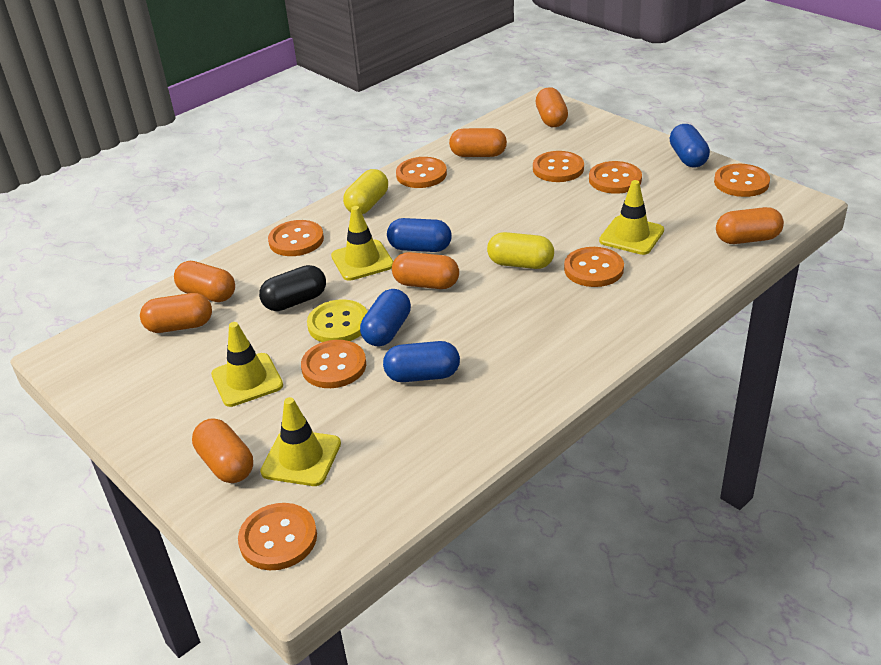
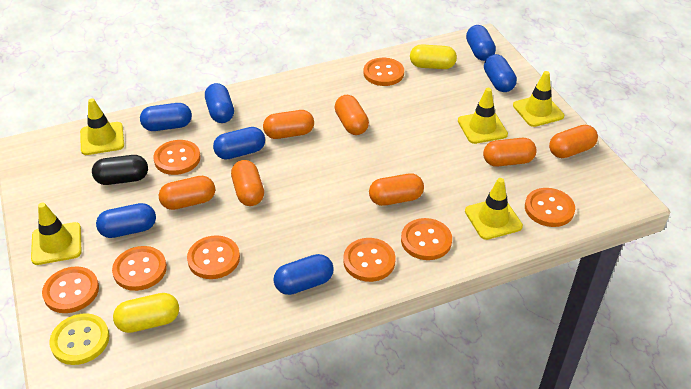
blue capsule: 4 -> 7
yellow traffic cone: 4 -> 5

